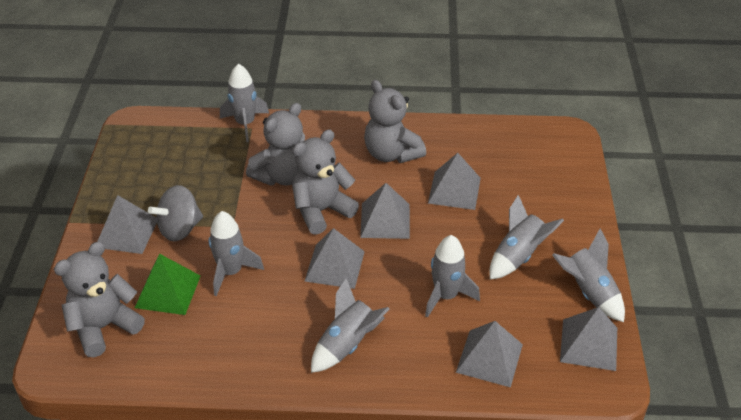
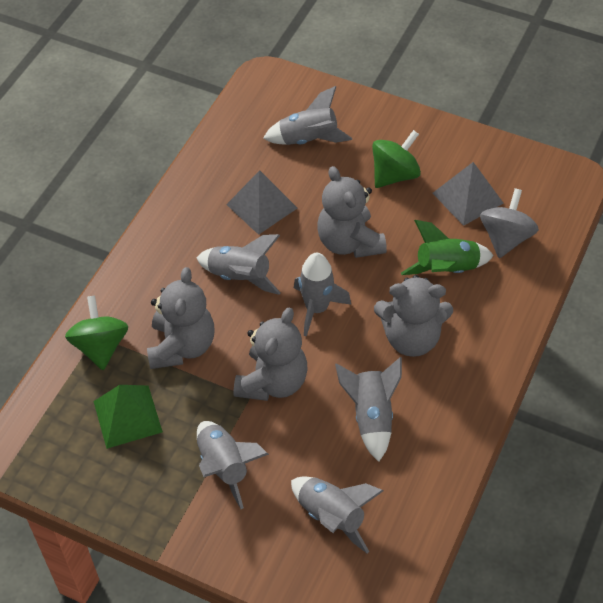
green rocket: 0 -> 1
green spinning top: 0 -> 2
grey pyramid: 6 -> 2

